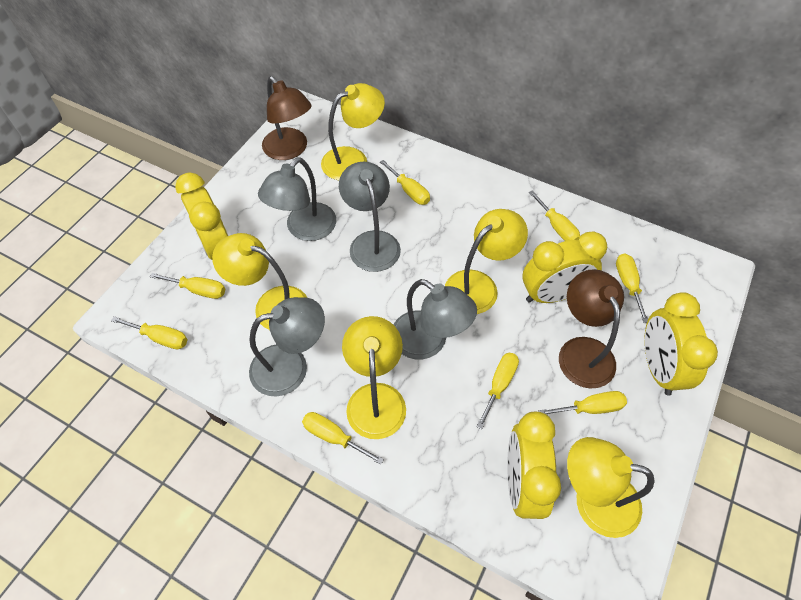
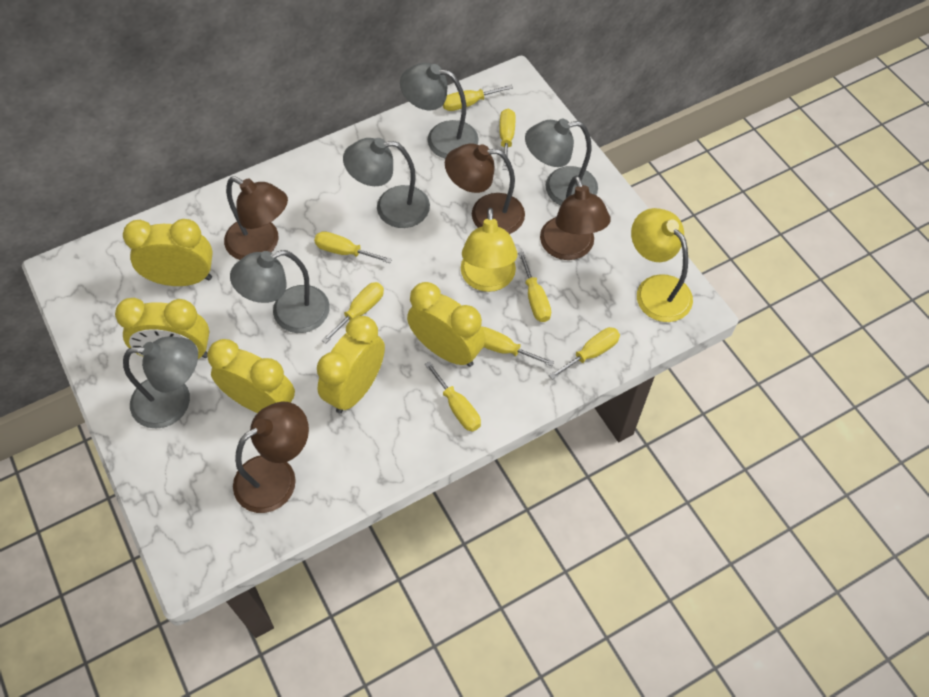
brown lamp: 2 -> 4
grey lamp: 4 -> 5
yellow clock: 4 -> 5
yellow lamp: 5 -> 2

